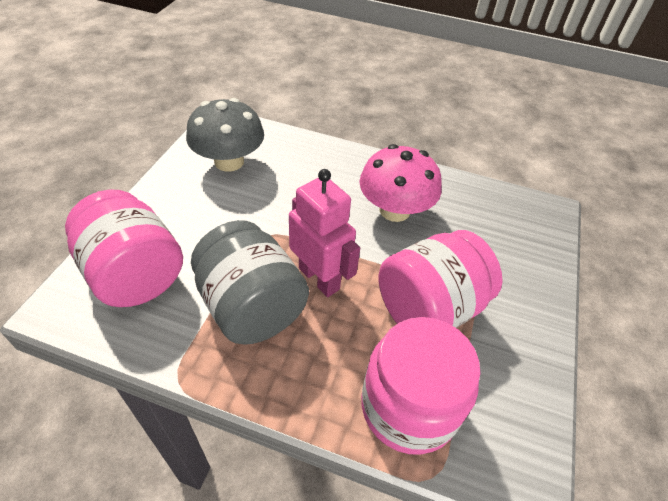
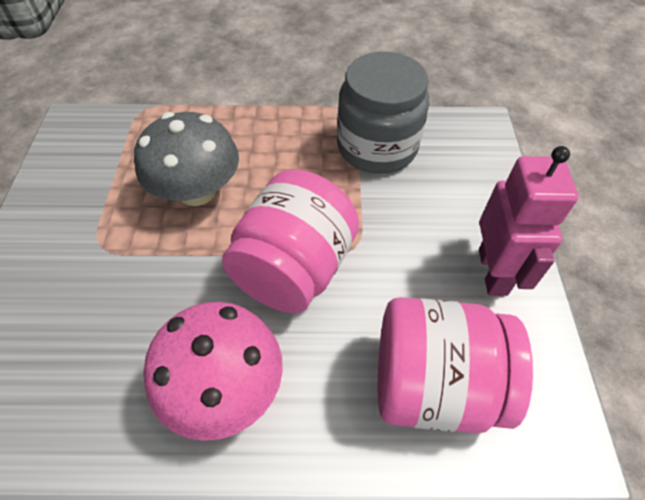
pink jar: 3 -> 2

